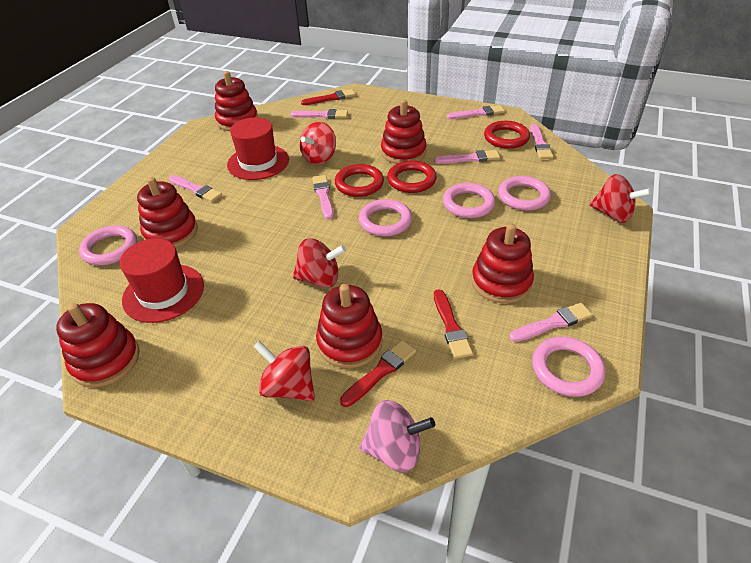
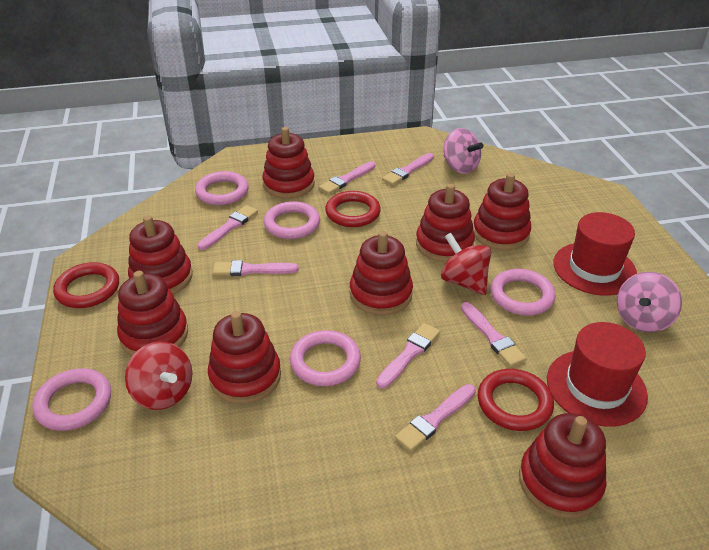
pink spinning top: 1 -> 2
red brush: 3 -> 0
red spinning top: 4 -> 2
red stacking toy: 6 -> 8

